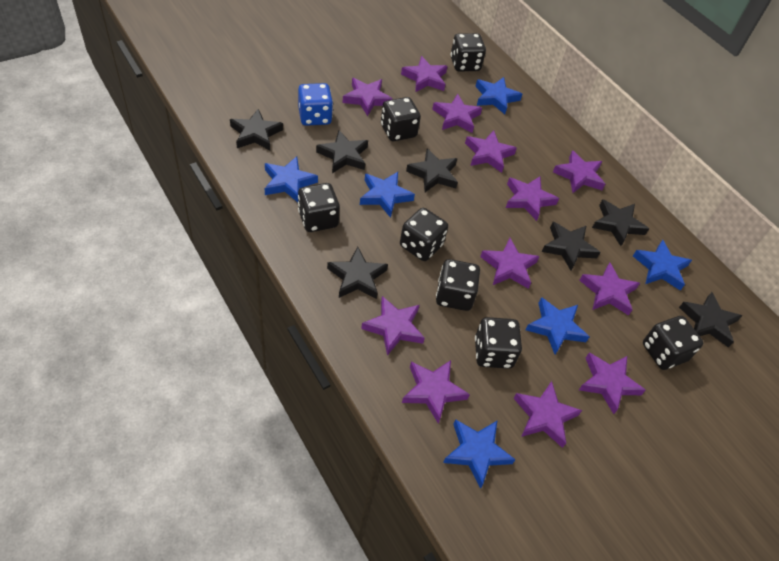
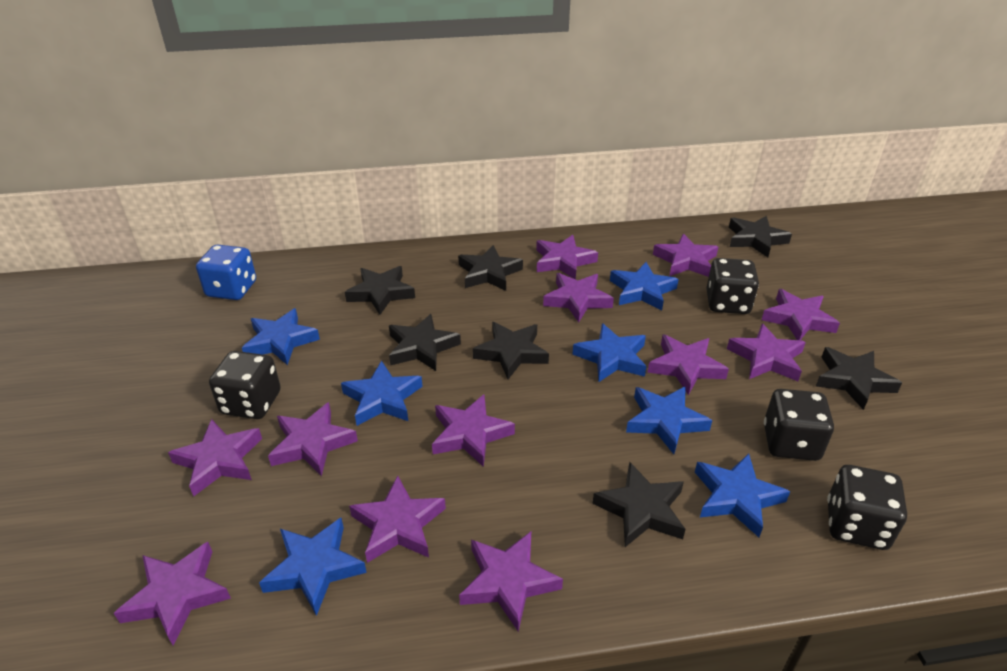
black dice: 7 -> 4
blue star: 6 -> 7

